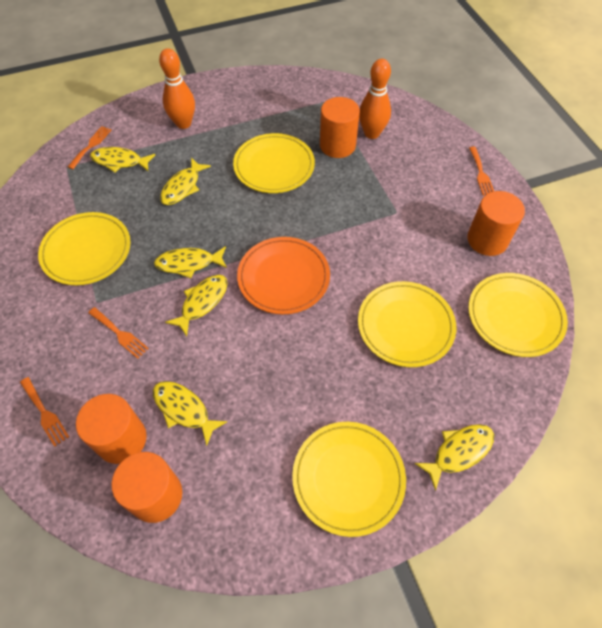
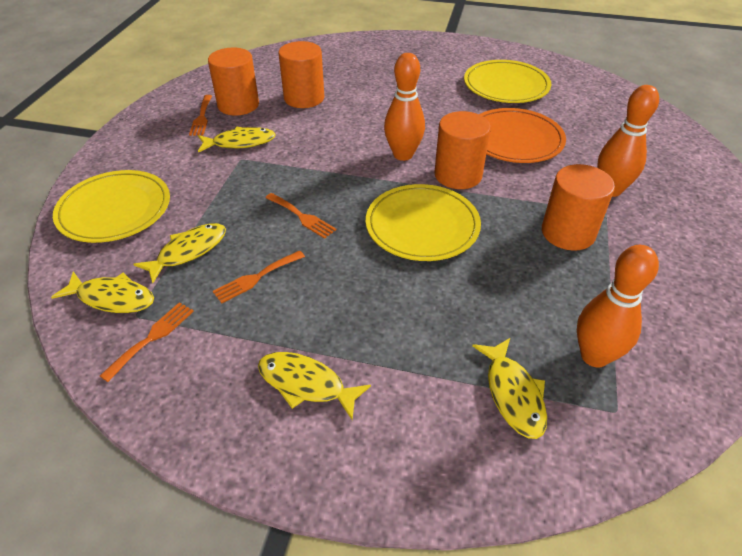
orange bowling pin: 2 -> 3
yellow fish: 6 -> 5
yellow plate: 5 -> 3

